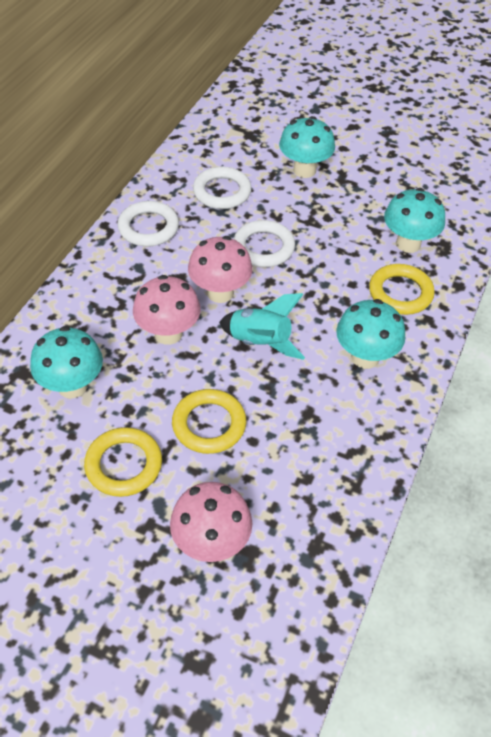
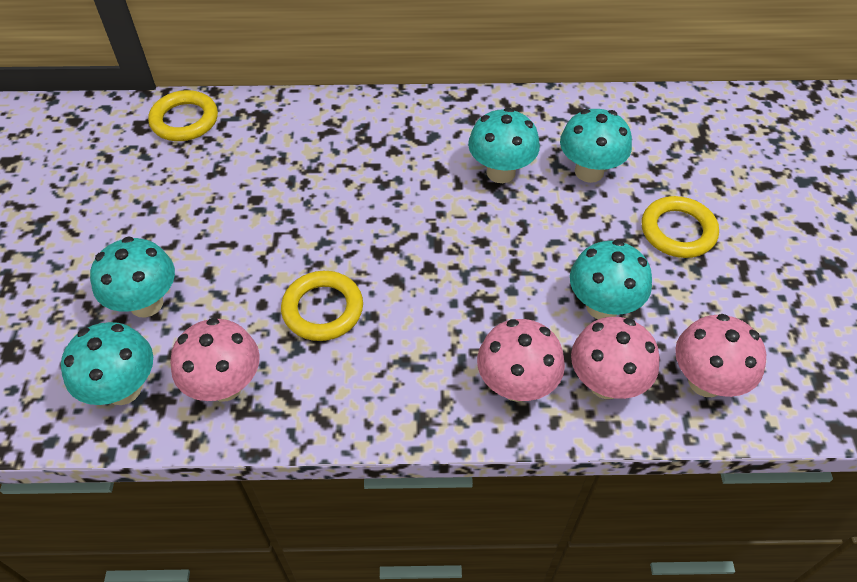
pink mushroom: 3 -> 4
turquoise mushroom: 4 -> 5
turquoise rocket: 1 -> 0
white ring: 3 -> 0

